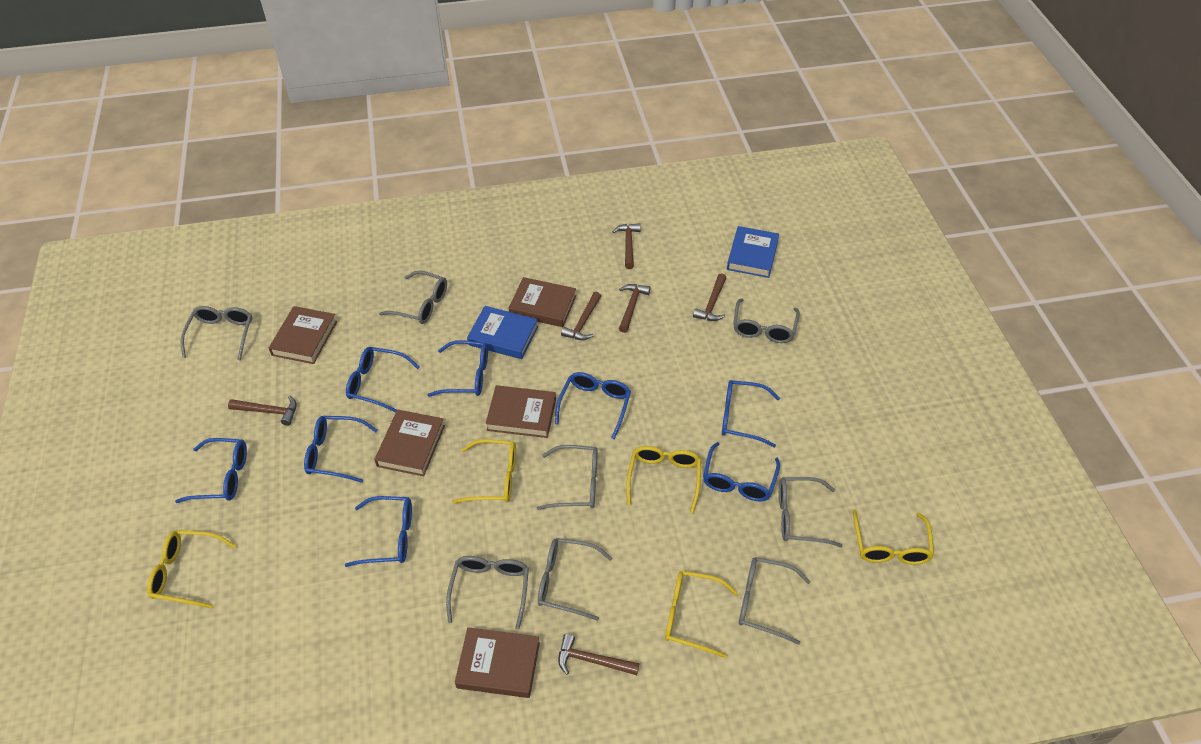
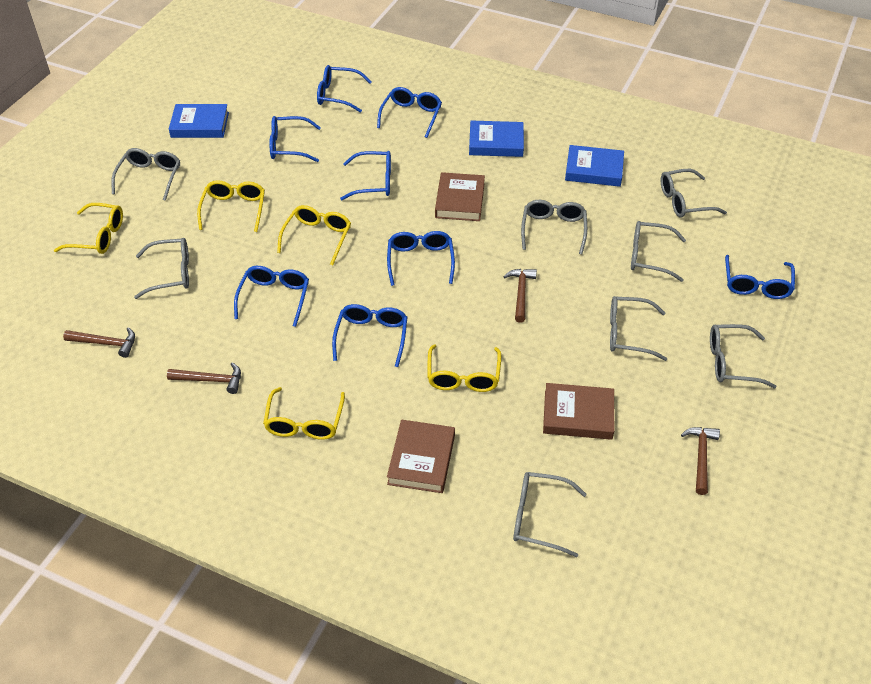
blue book: 2 -> 3
brown book: 5 -> 3
brown hammer: 6 -> 4

